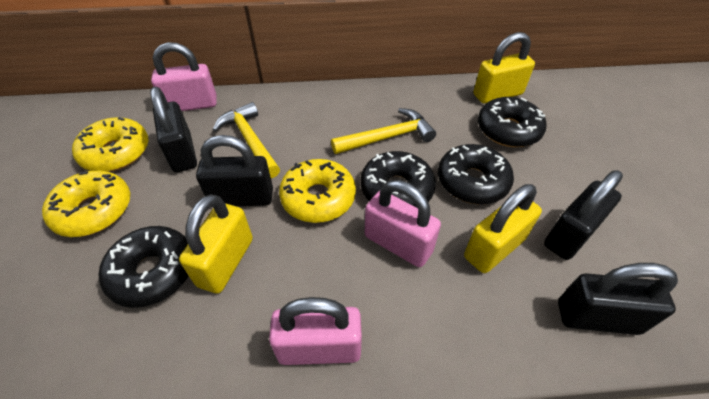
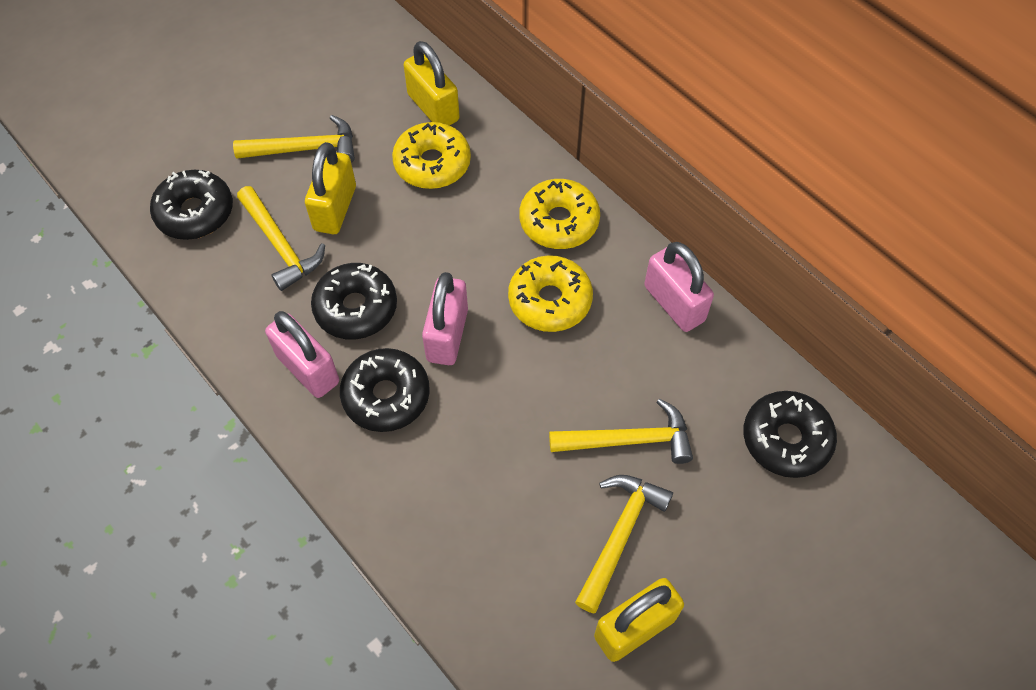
black padlock: 4 -> 0
yellow hammer: 2 -> 4

